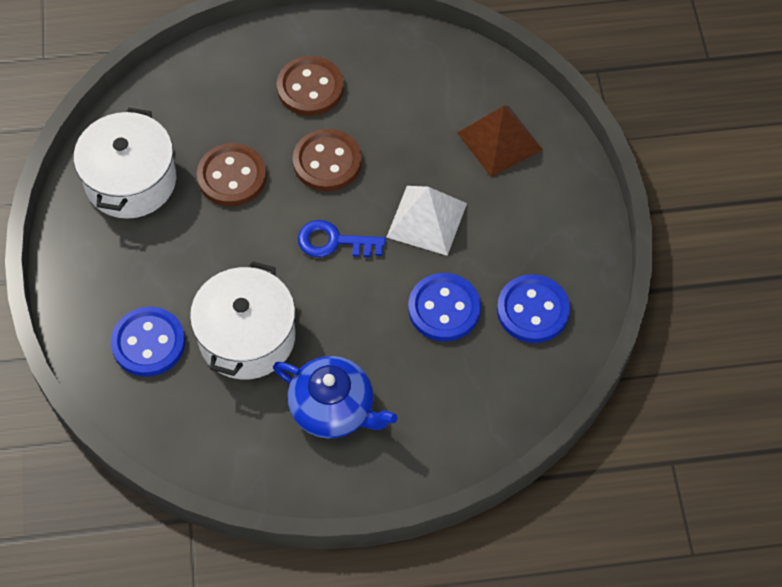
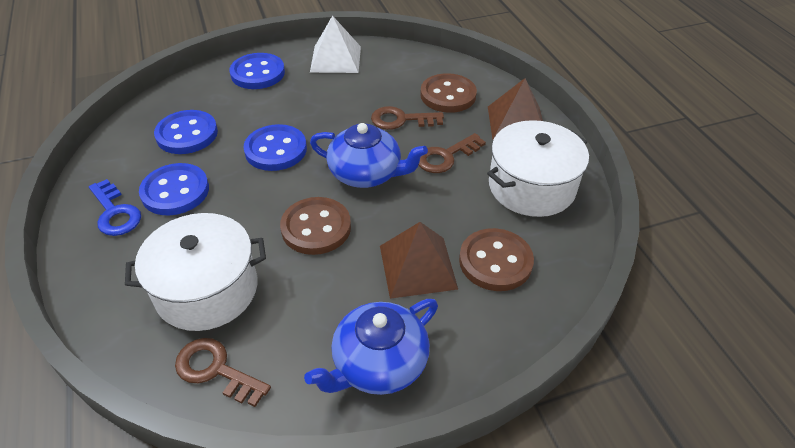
blue button: 3 -> 4
blue teapot: 1 -> 2
brown key: 0 -> 3
brown pyramid: 1 -> 2

